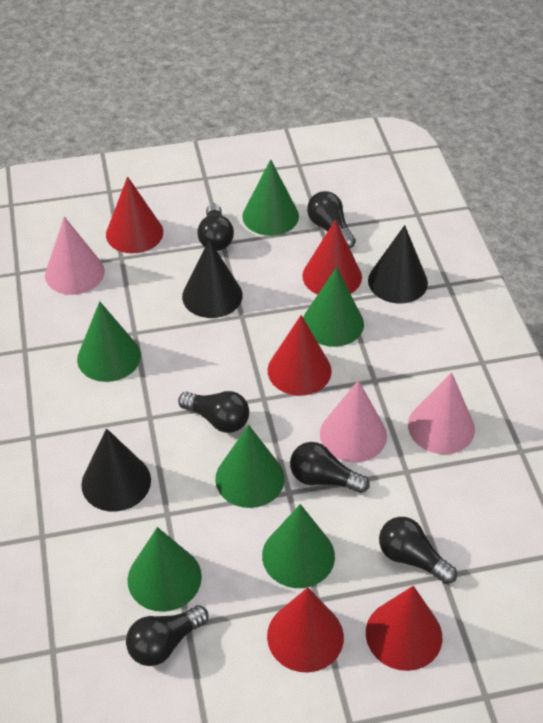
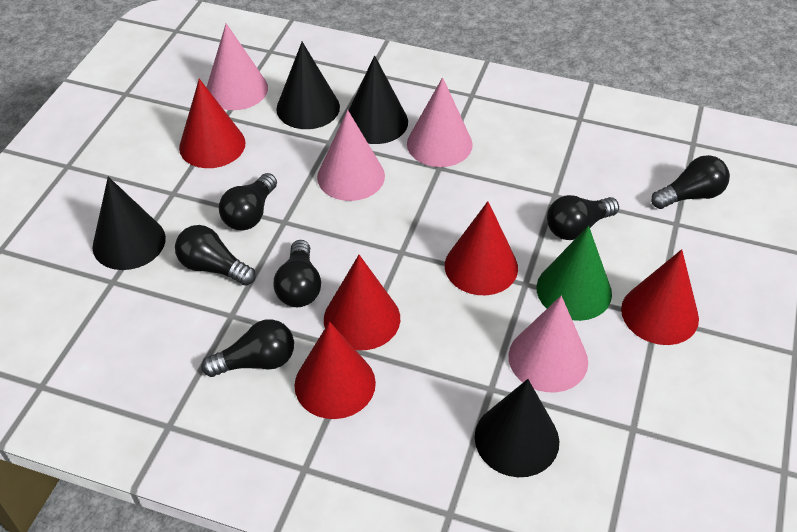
black cone: 3 -> 4
green cone: 6 -> 1
pink cone: 3 -> 4

